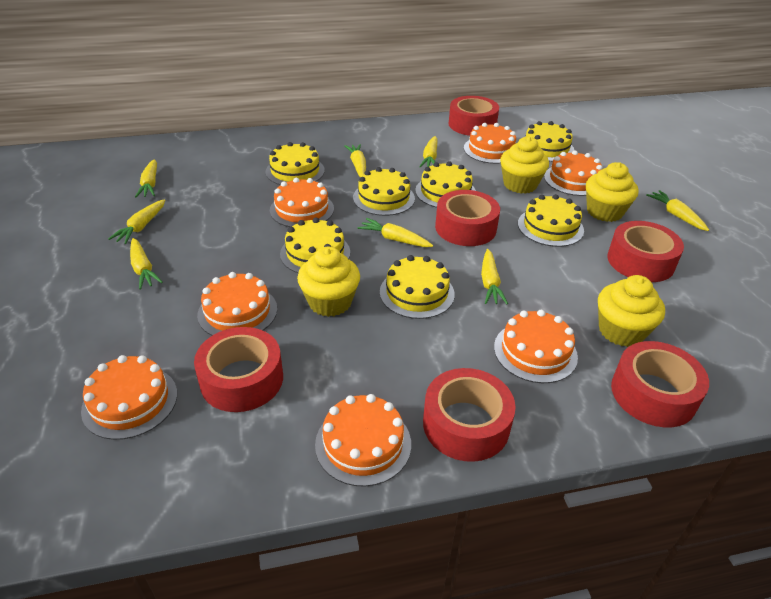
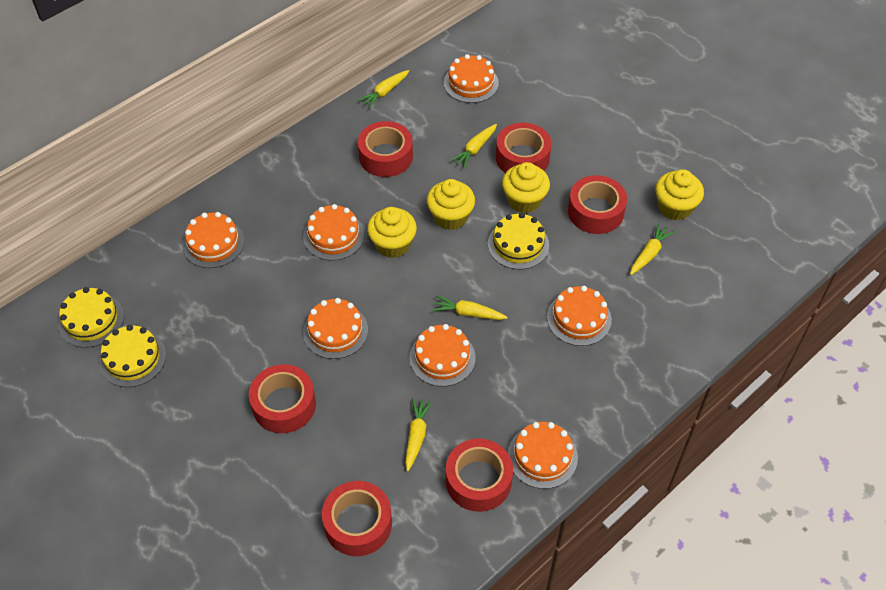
yellow cake: 7 -> 3
yellow carrot: 8 -> 5

